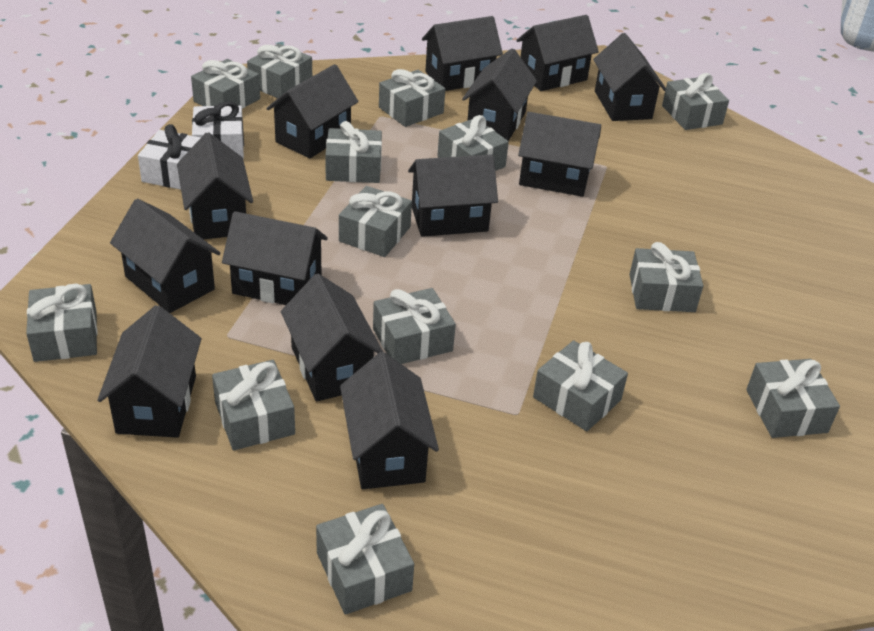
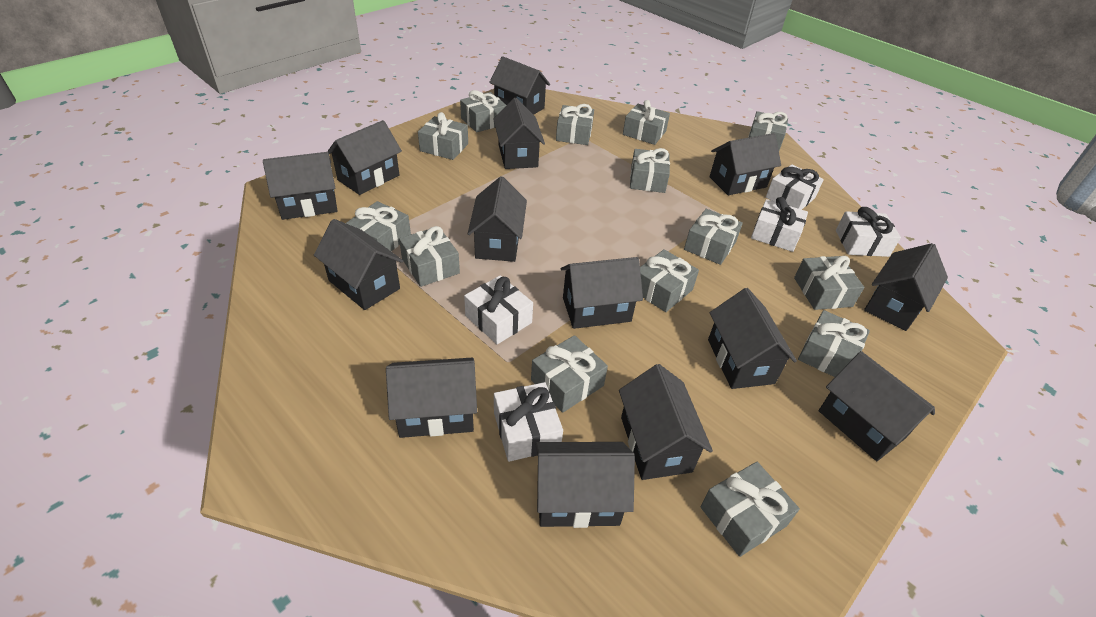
black house: 13 -> 14
white gift: 2 -> 5

